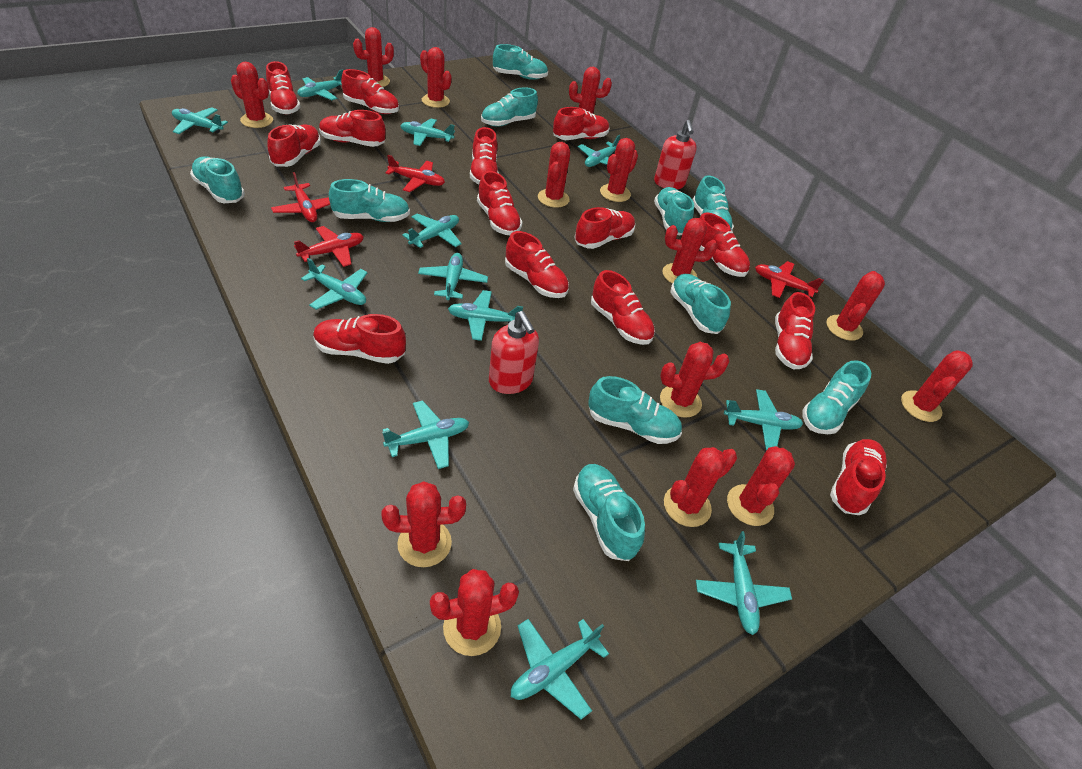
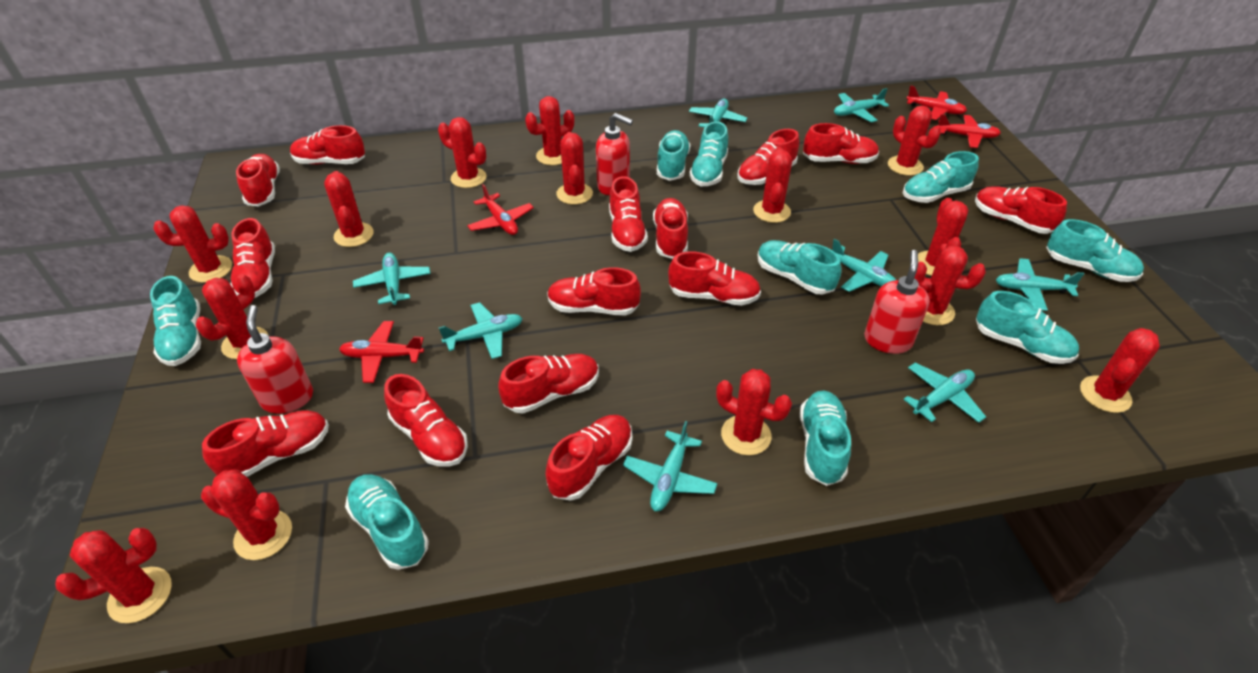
red soap dispenser: 2 -> 3
turquoise plane: 12 -> 8
turquoise shoe: 10 -> 9

